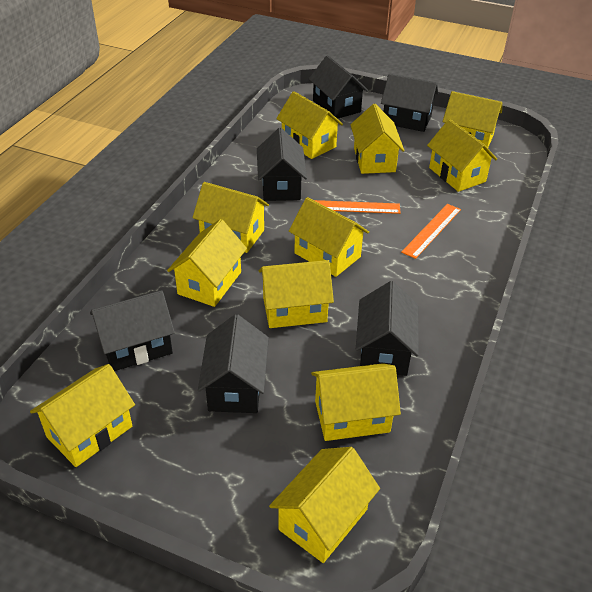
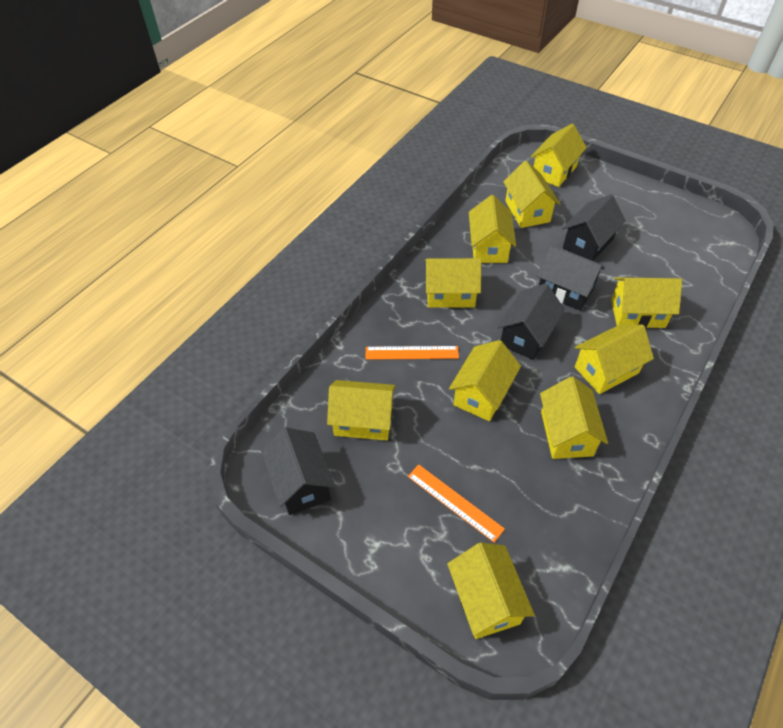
black house: 6 -> 4
yellow house: 11 -> 10

